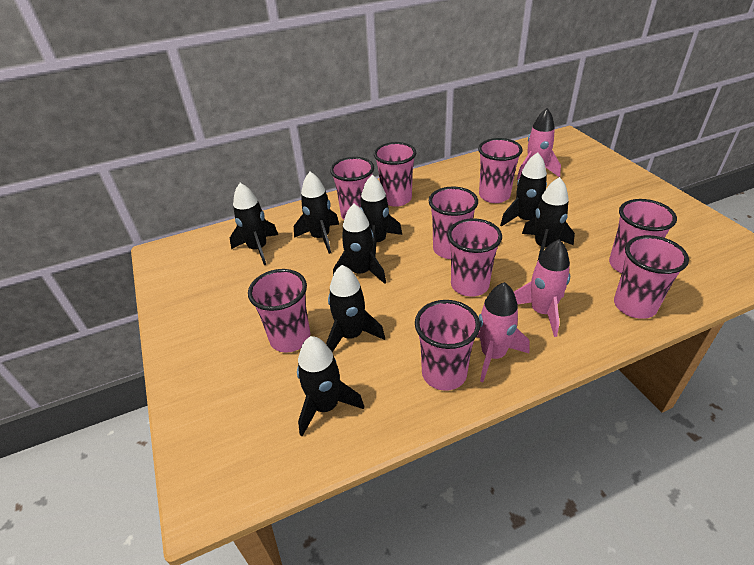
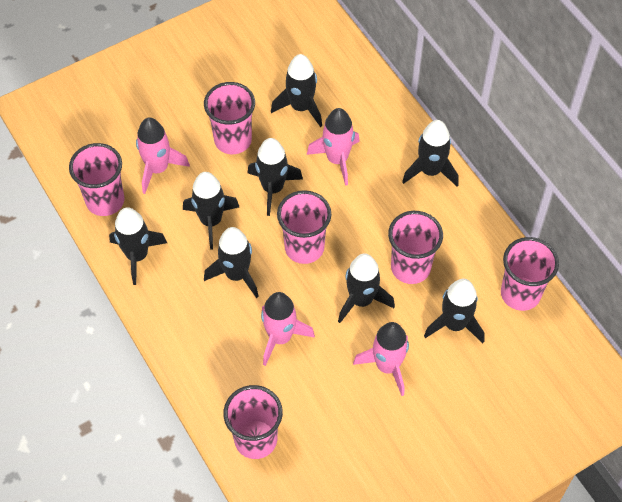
pink cup: 9 -> 6
pink rocket: 3 -> 4

